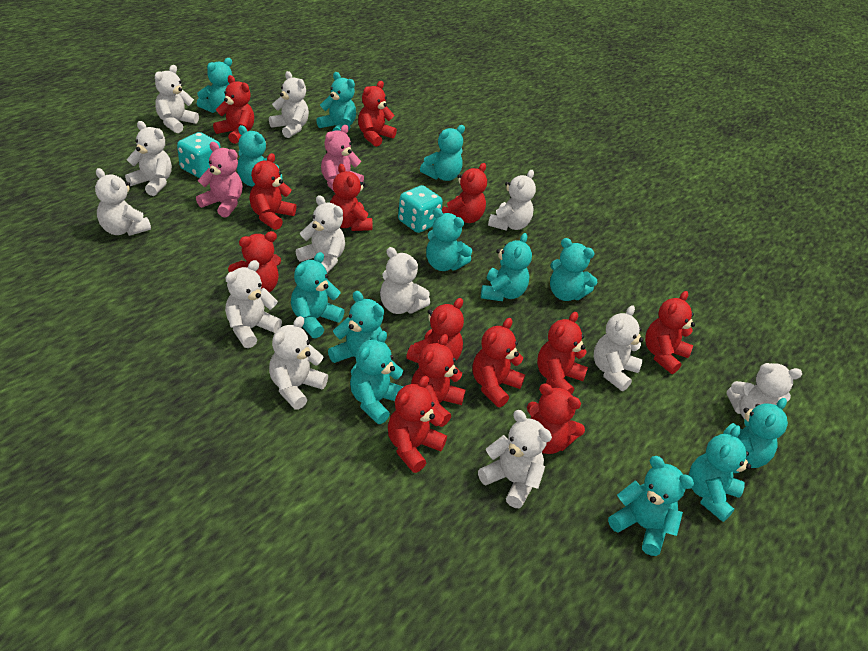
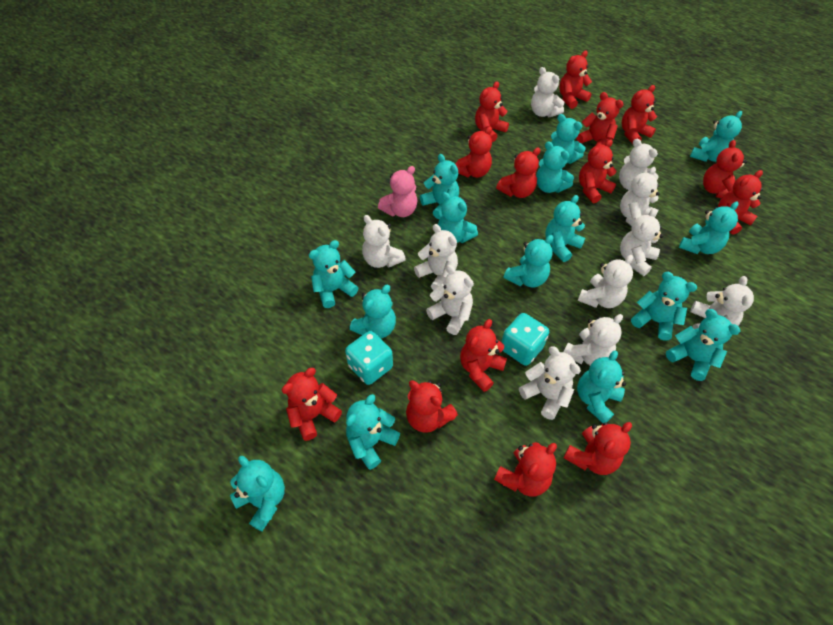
pink teddy bear: 2 -> 1
red teddy bear: 13 -> 14
turquoise teddy bear: 13 -> 15
white teddy bear: 12 -> 11

